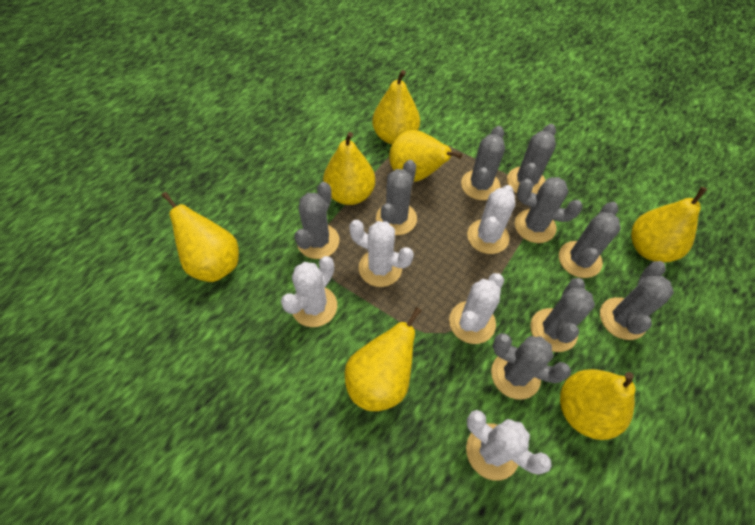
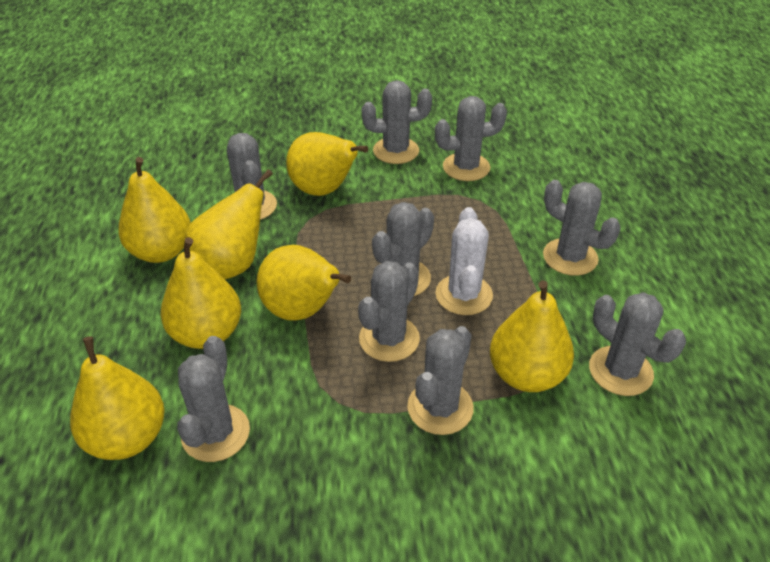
white cactus: 5 -> 1

